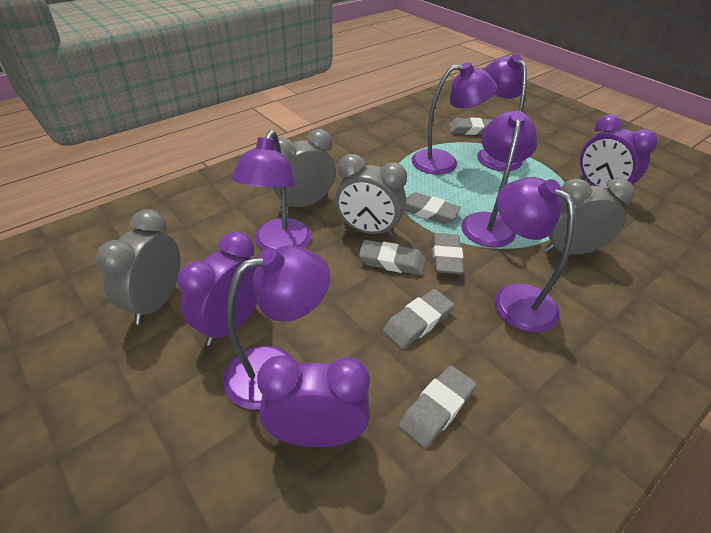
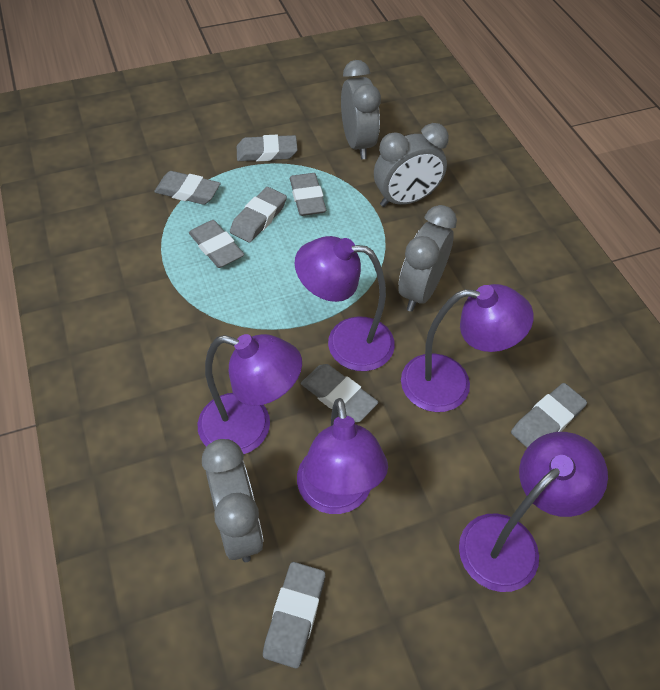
grey eraser: 6 -> 8
purple clock: 3 -> 0
purple lamp: 6 -> 5

